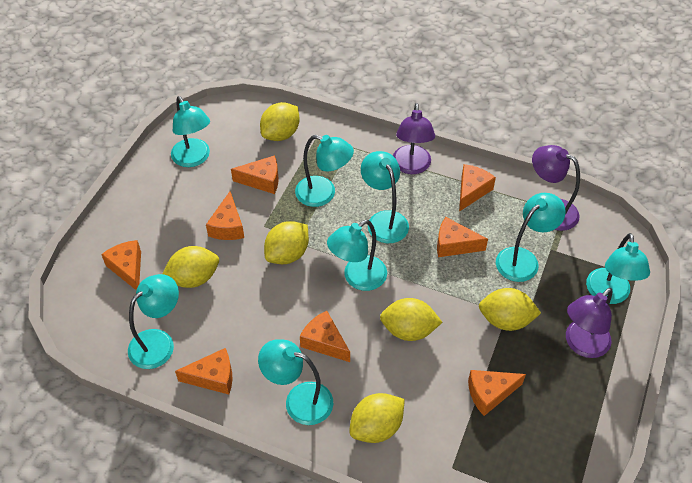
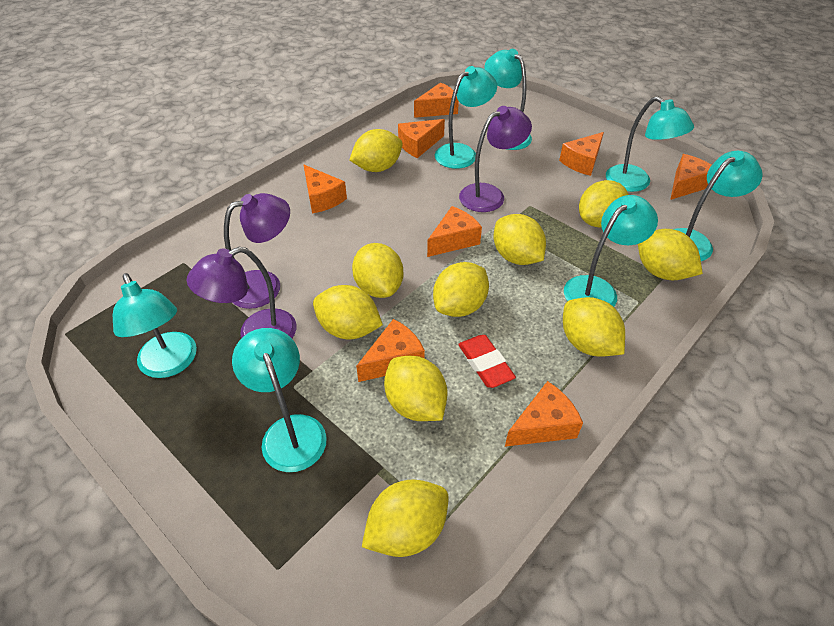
red eraser: 0 -> 1
turquoise lamp: 8 -> 7
yellow lemon: 6 -> 10

